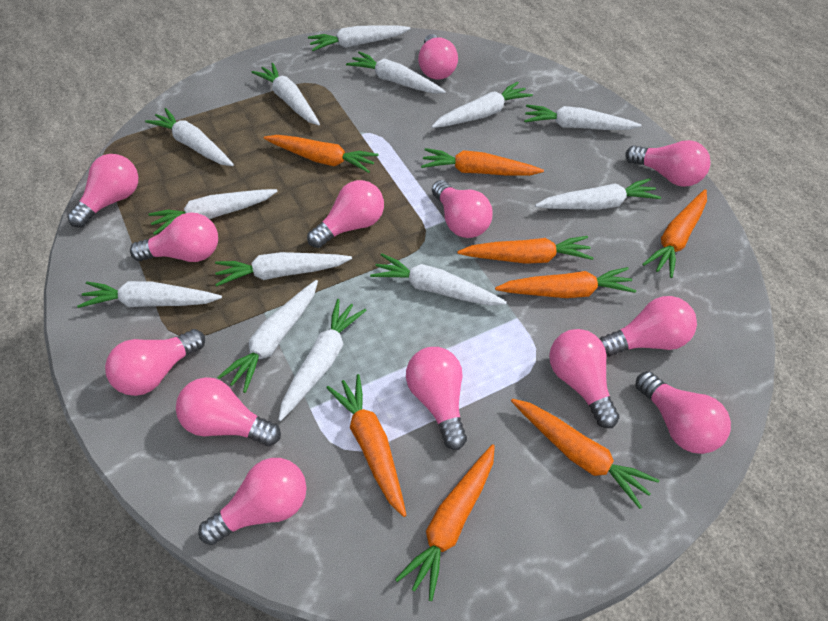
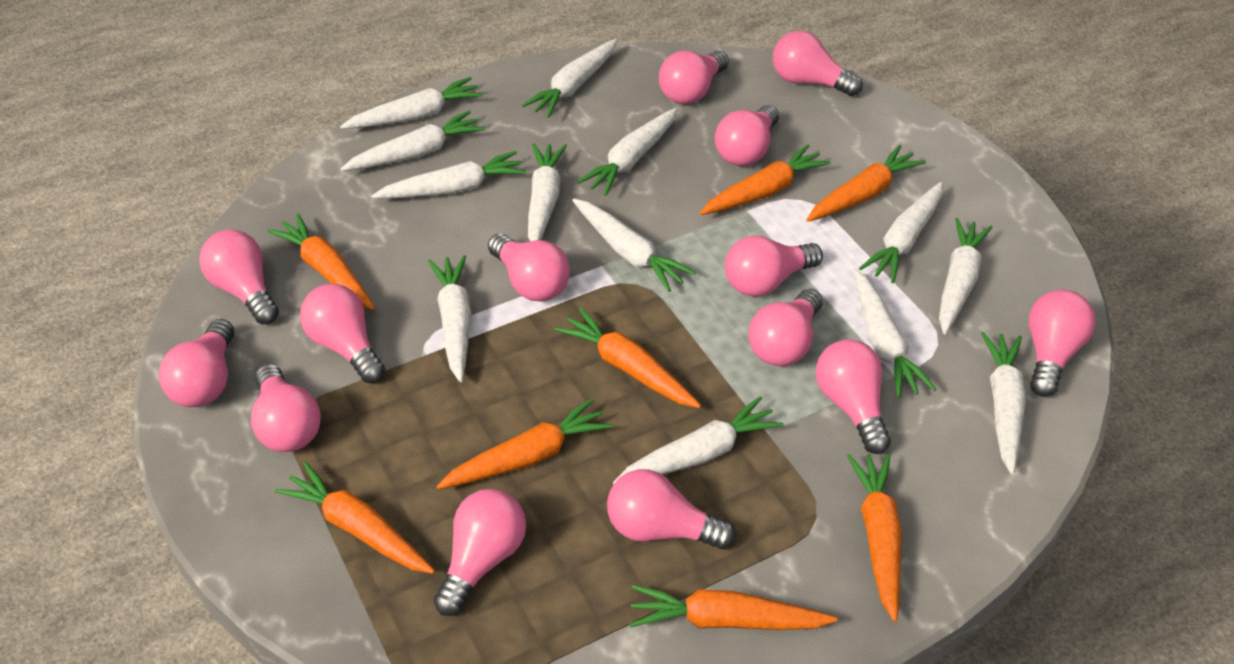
pink light bulb: 13 -> 14

